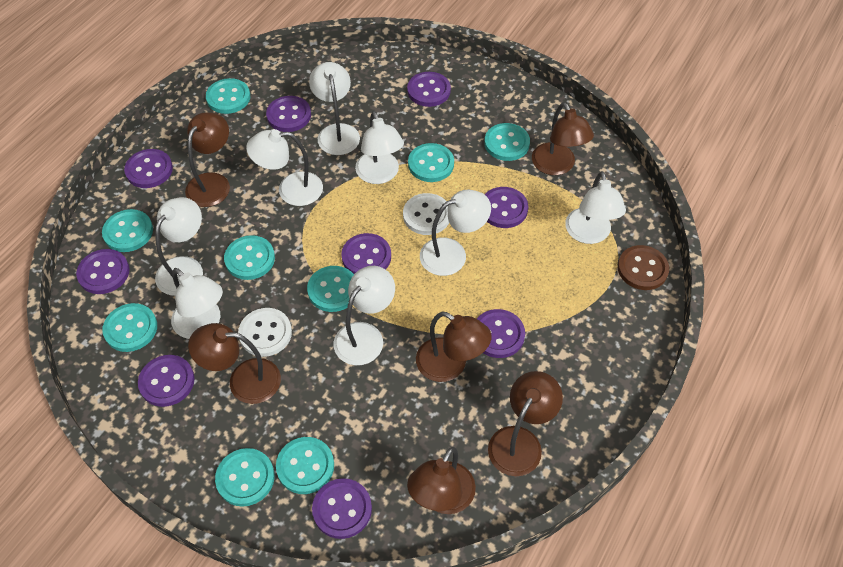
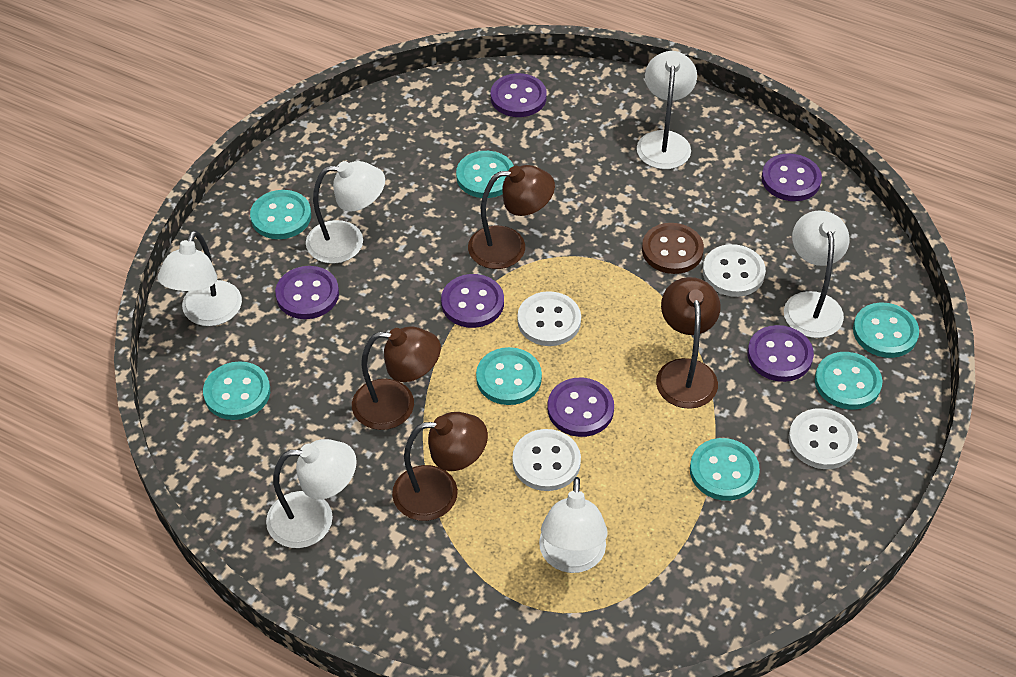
brown lamp: 6 -> 4
purple button: 9 -> 6
turquoise button: 9 -> 7
white button: 2 -> 4
white lamp: 8 -> 6

